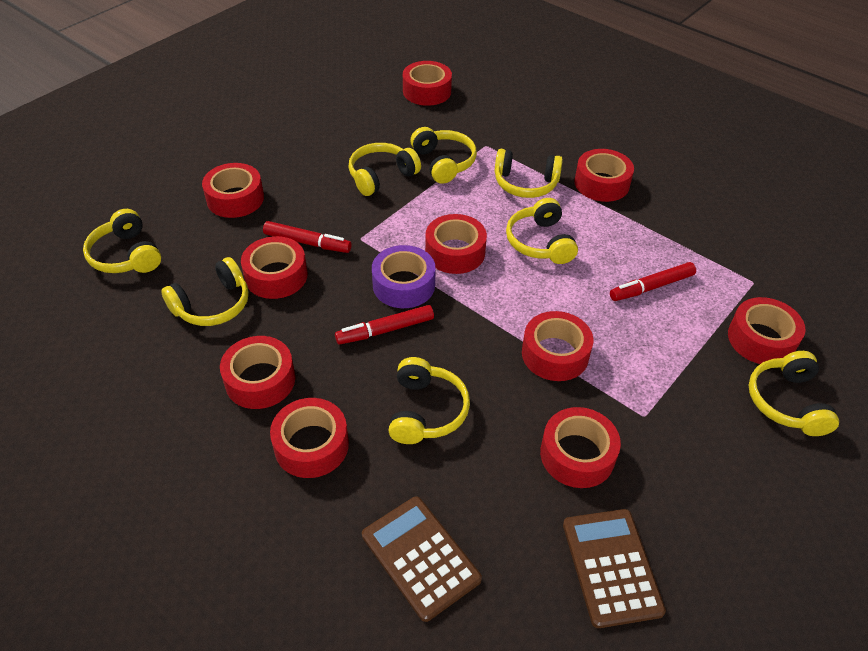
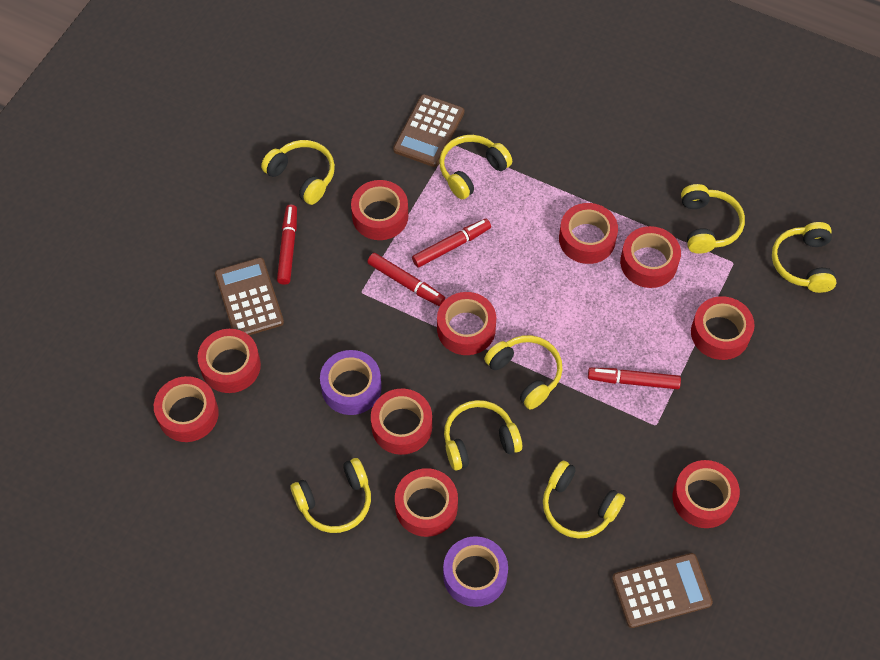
brown calculator: 2 -> 3
purple tape: 1 -> 2
red marker: 3 -> 4

